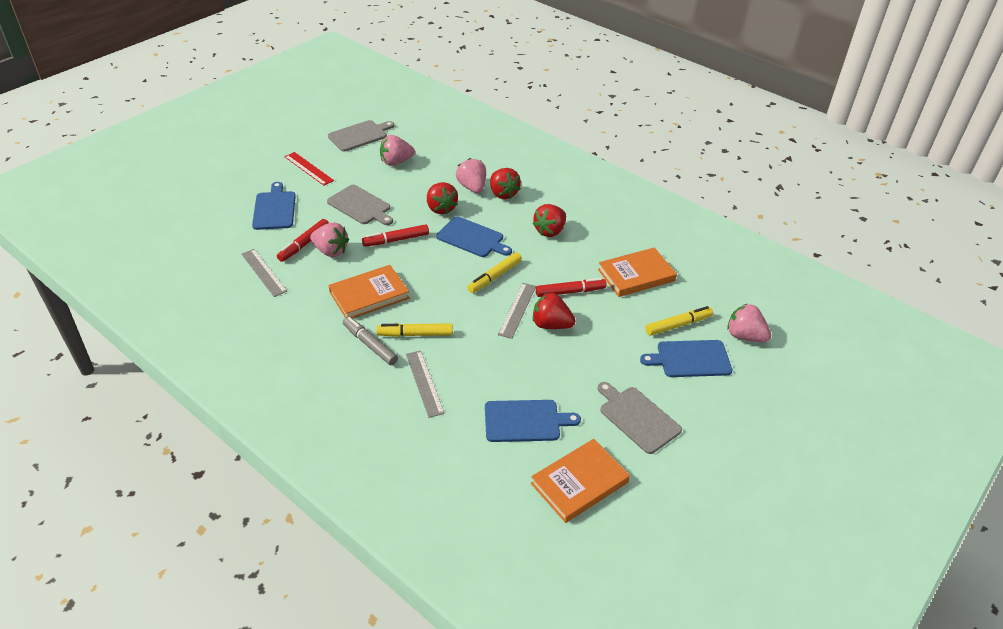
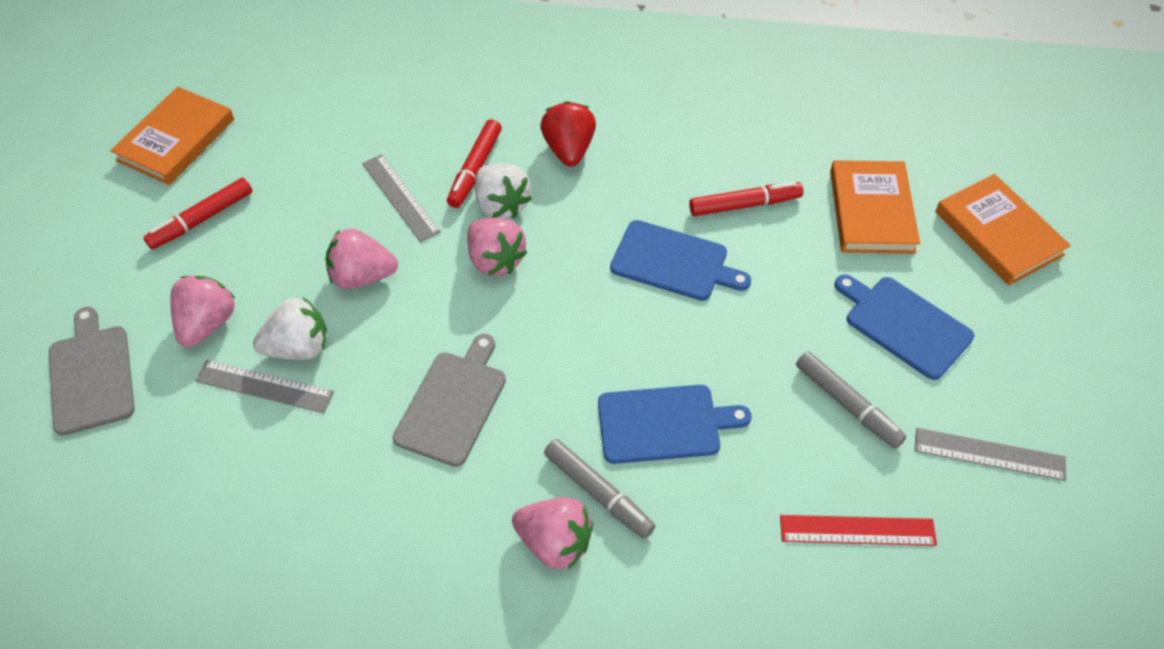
blue cutting board: 4 -> 3
grey cutting board: 3 -> 2
grey marker: 1 -> 2
red strawberry: 4 -> 1
white strawberry: 0 -> 2
yellow marker: 3 -> 0

